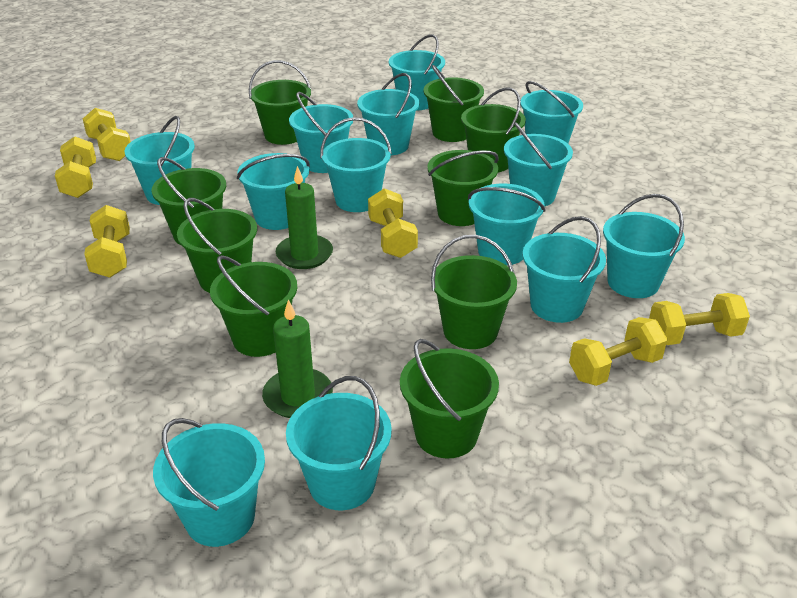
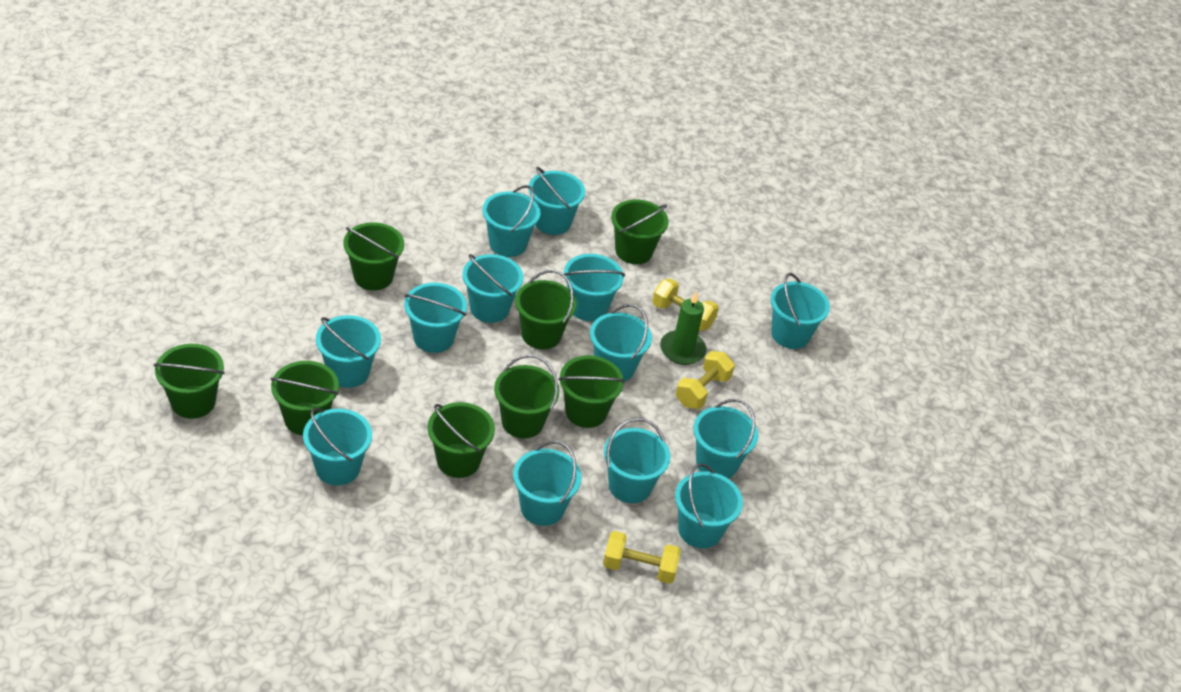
green bucket: 9 -> 8
green candle: 2 -> 1
yellow dumbbell: 6 -> 3

